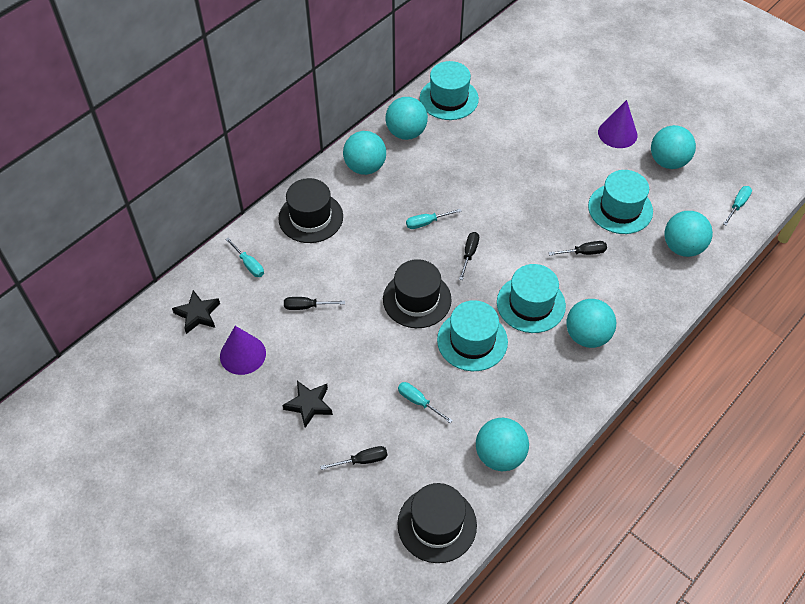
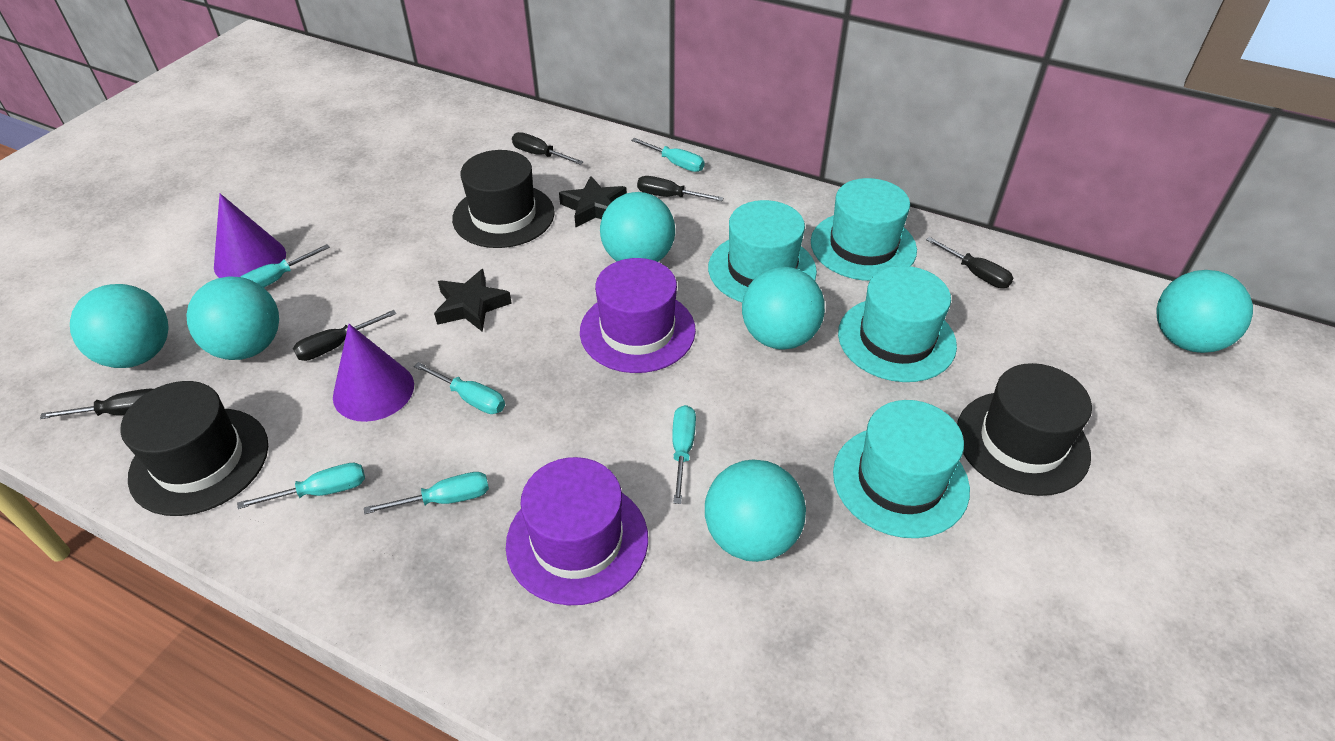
black screwdriver: 4 -> 5
purple hat: 0 -> 2
turquoise screwdriver: 4 -> 6

